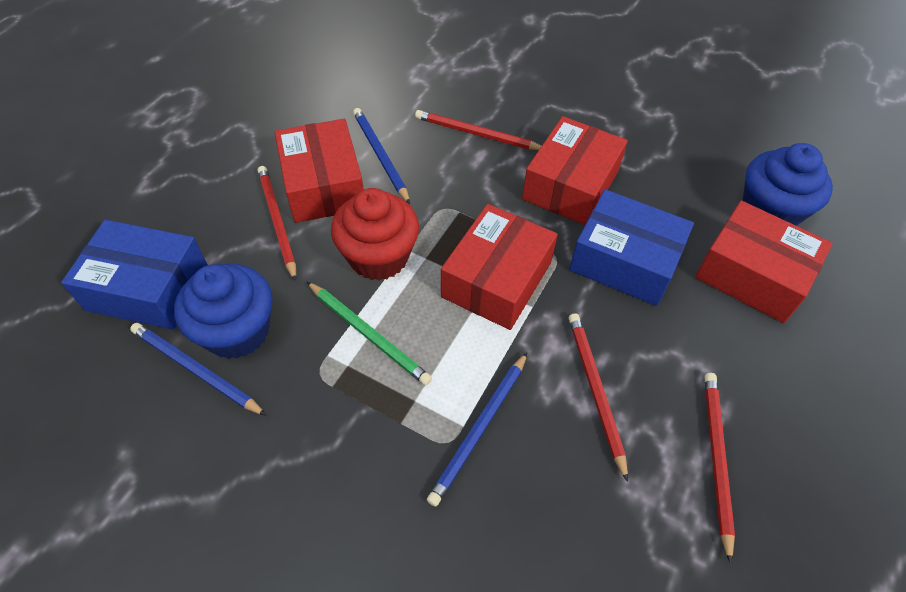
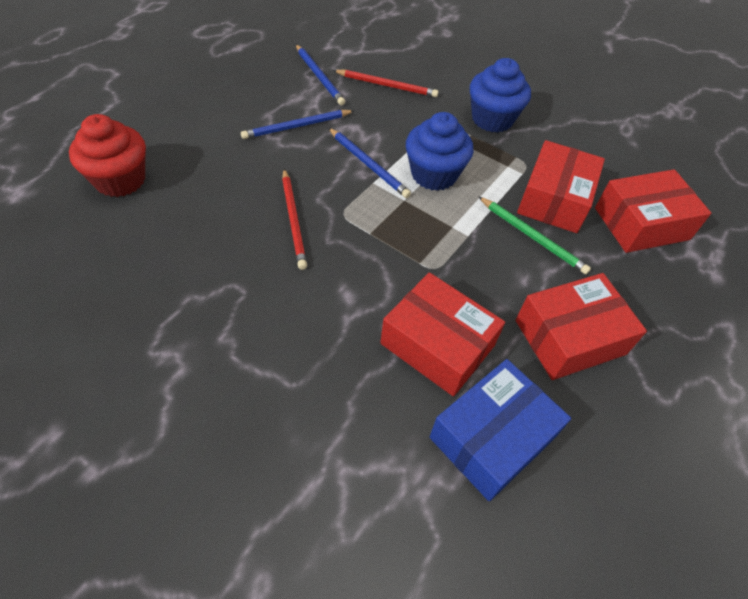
blue box: 2 -> 1
red pencil: 4 -> 2

